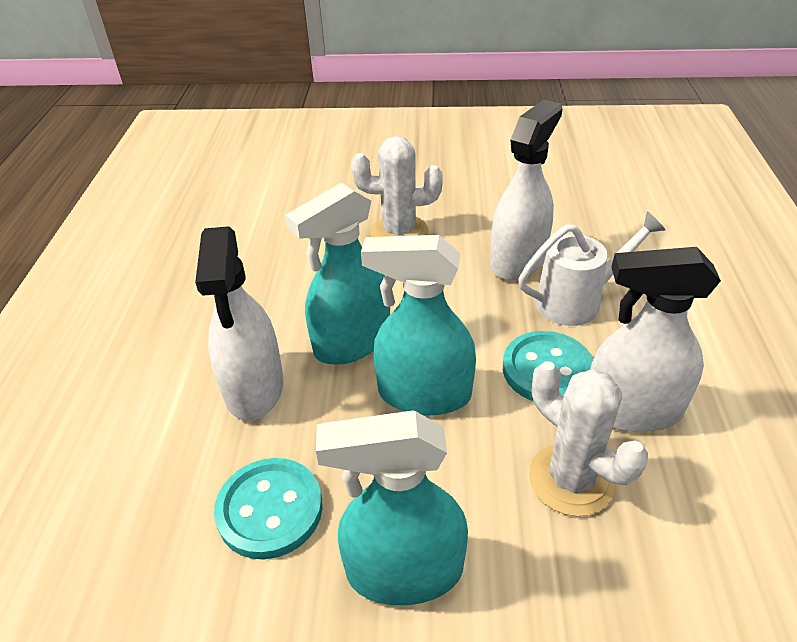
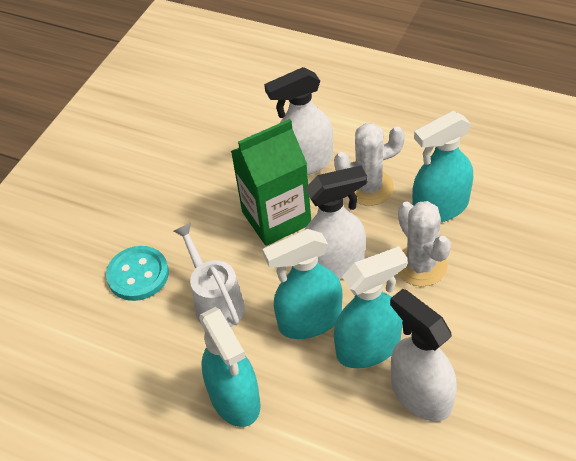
green carton: 0 -> 1
turquoise button: 2 -> 1
turquoise spray bottle: 3 -> 4

